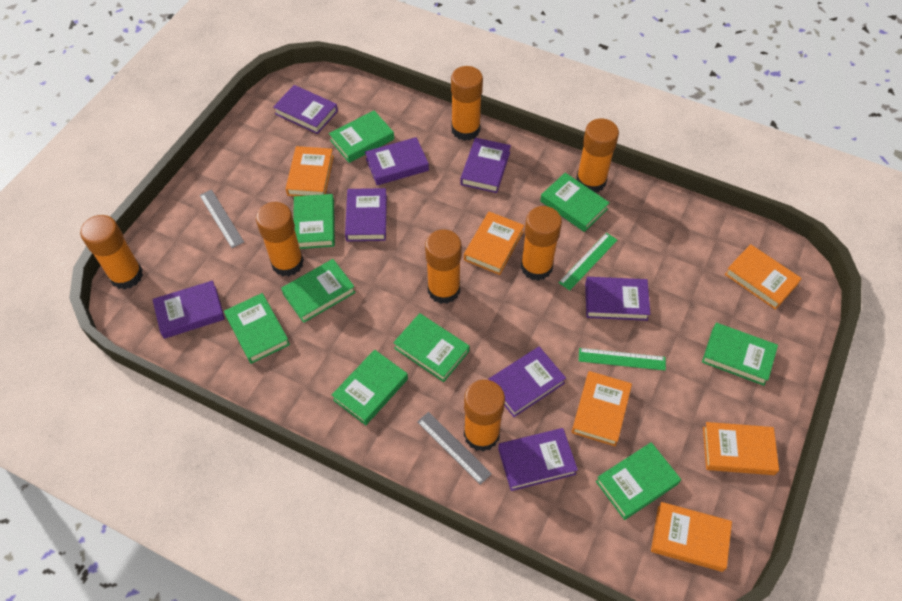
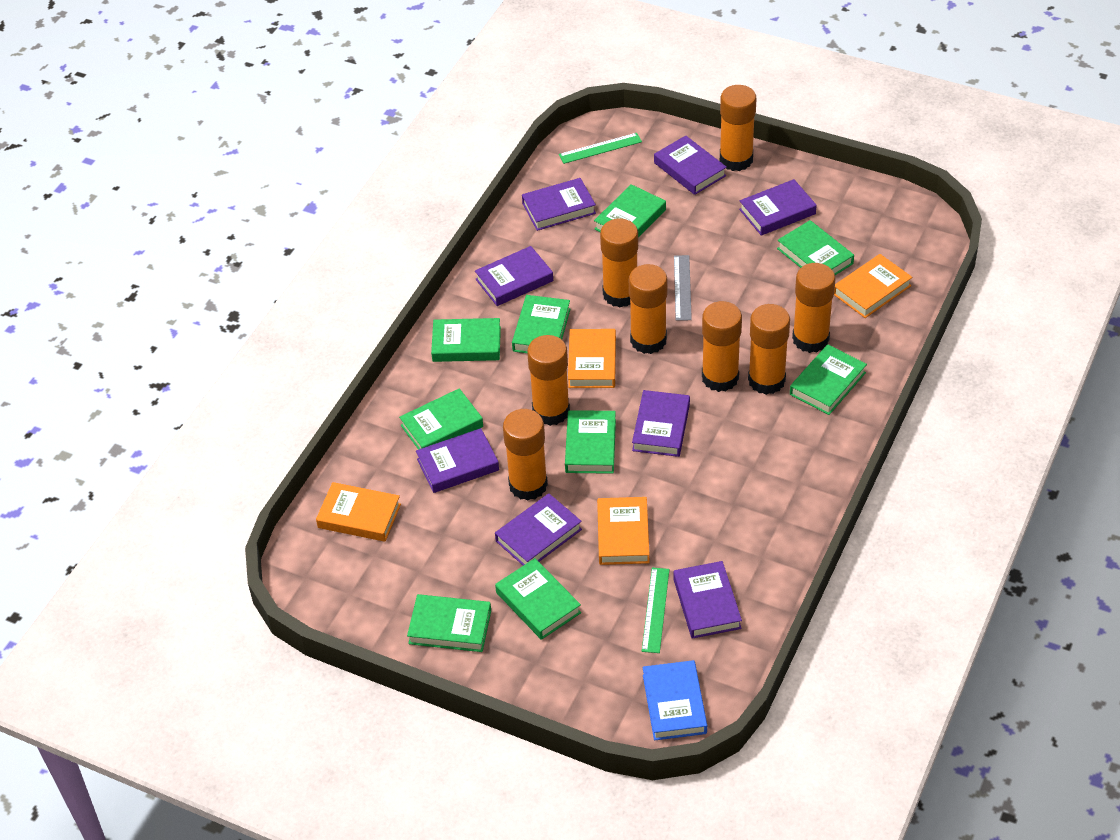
blue book: 0 -> 1
grey ruler: 2 -> 1
orange book: 6 -> 4
orange glue stick: 7 -> 8

